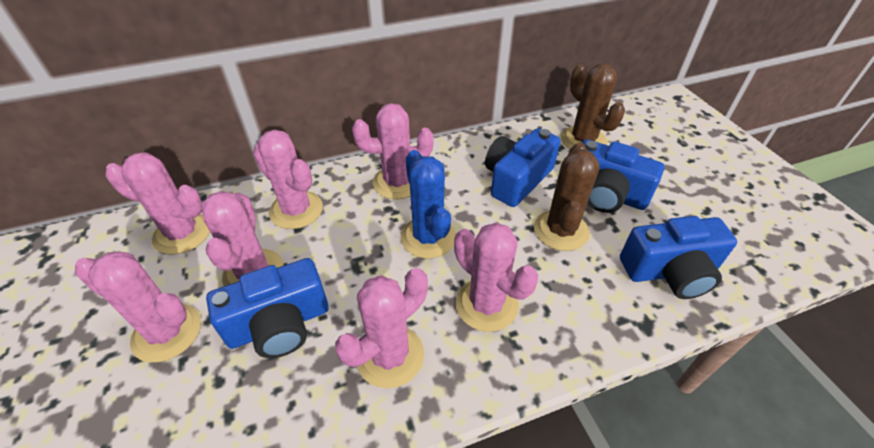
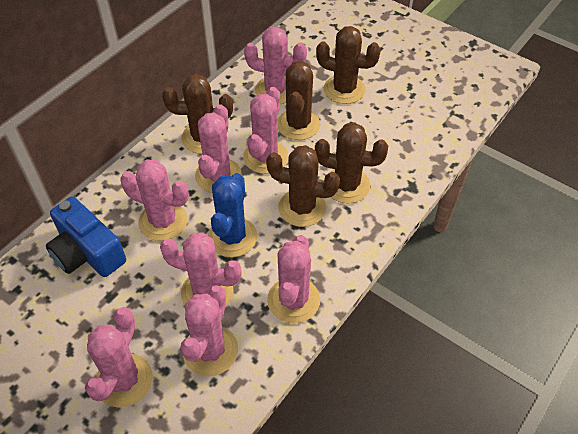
blue camera: 4 -> 1
brown cactus: 2 -> 5
pink cactus: 7 -> 8

